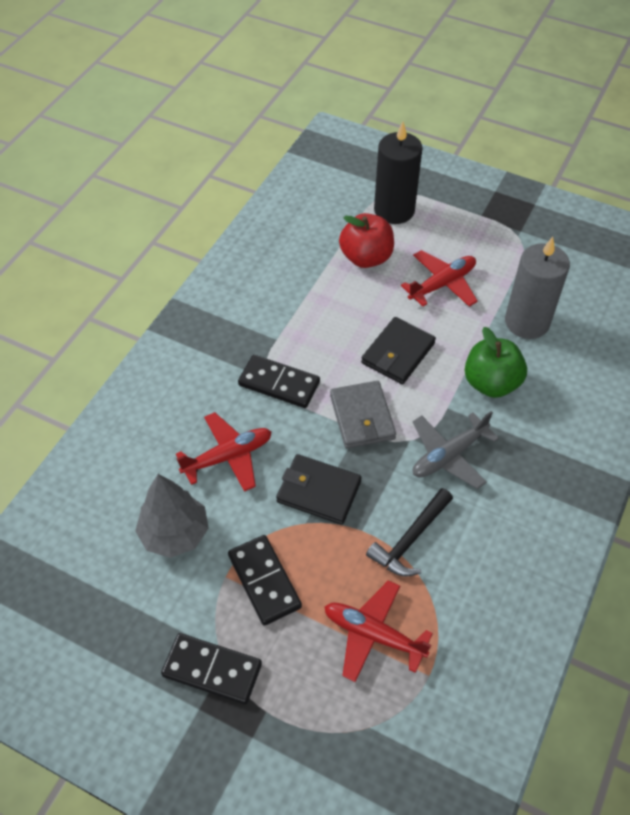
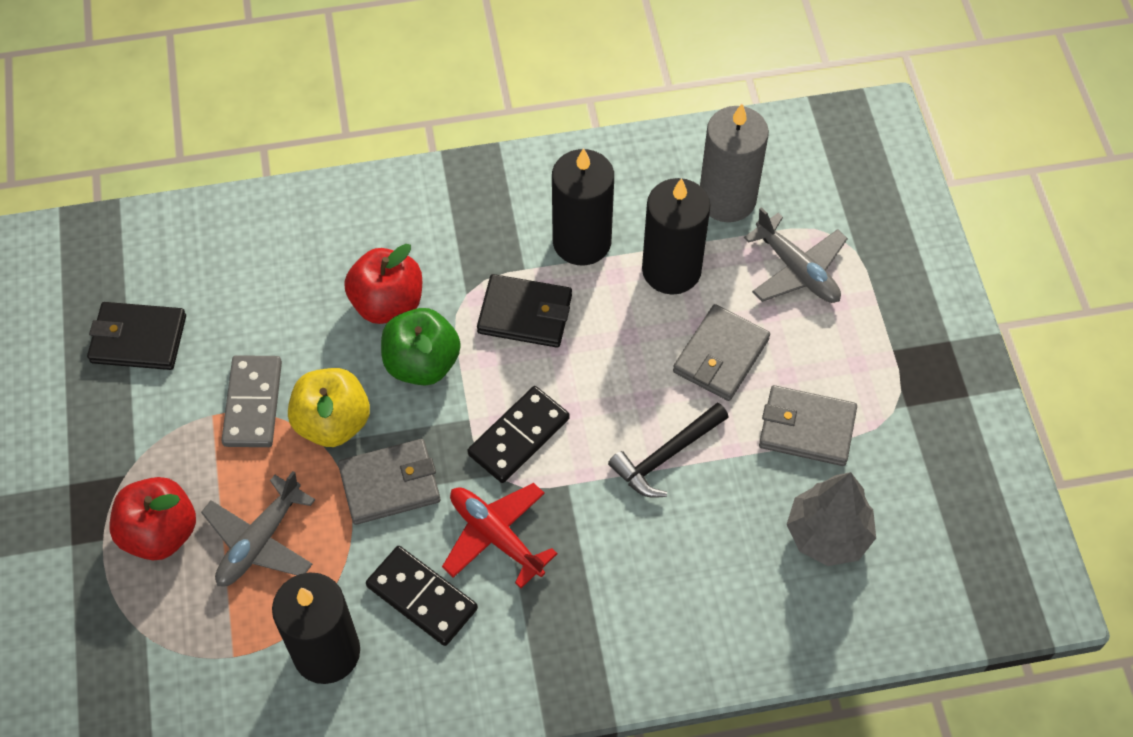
black candle: 1 -> 3
black domino: 3 -> 2
grey domino: 0 -> 1
grey plane: 1 -> 2
grey wallet: 1 -> 3
red apple: 1 -> 2
red plane: 3 -> 1
yellow apple: 0 -> 1

